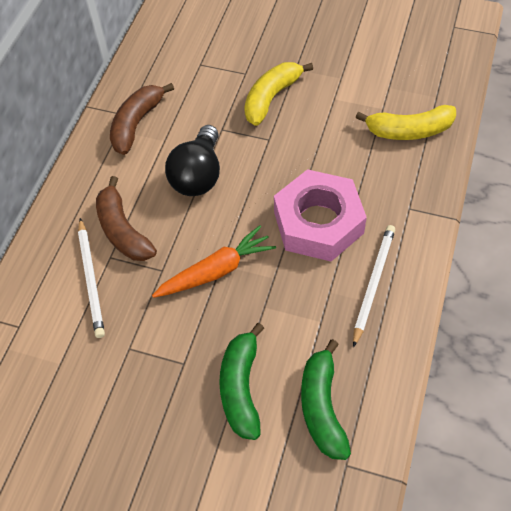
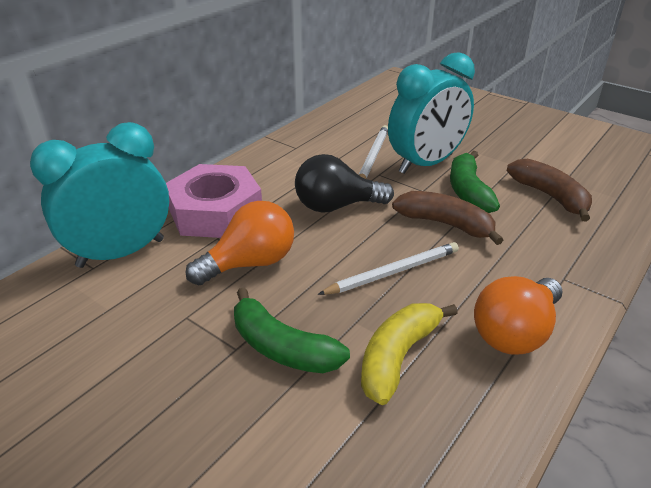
orange carrot: 1 -> 0
orange light bulb: 0 -> 2
turquoise clock: 0 -> 2
yellow banana: 2 -> 1

